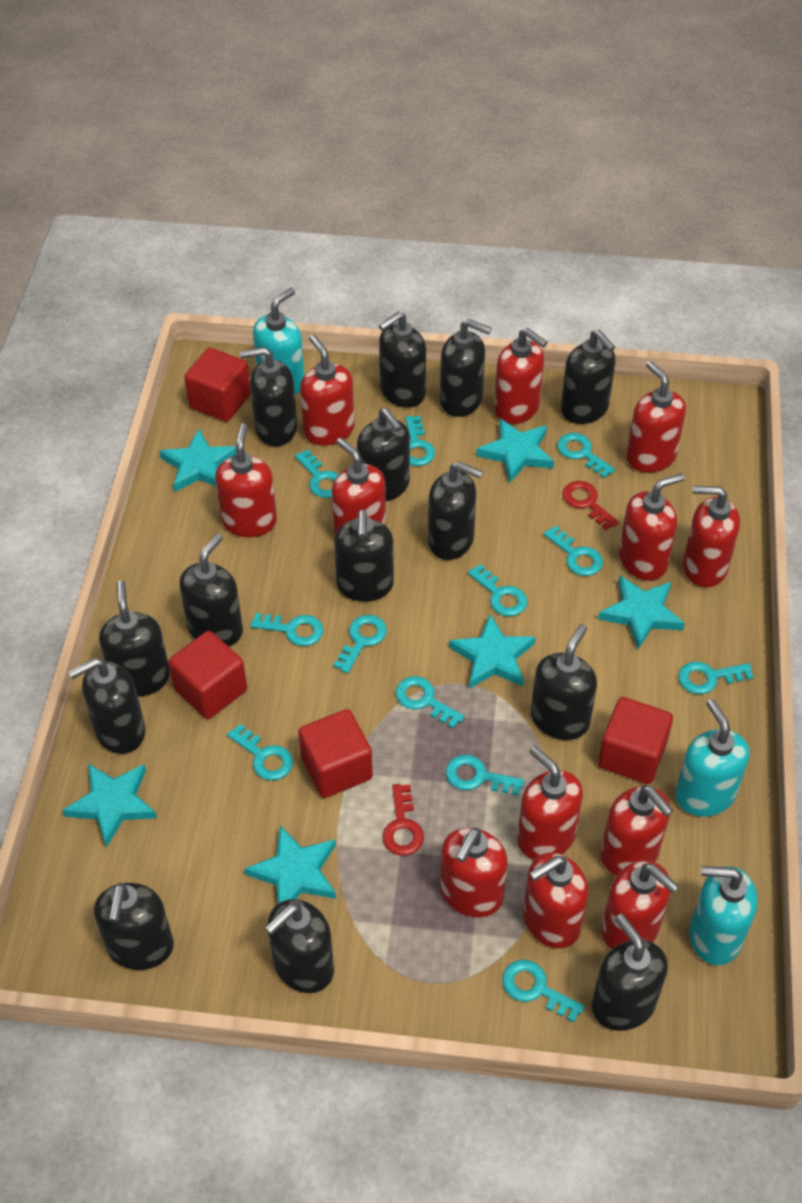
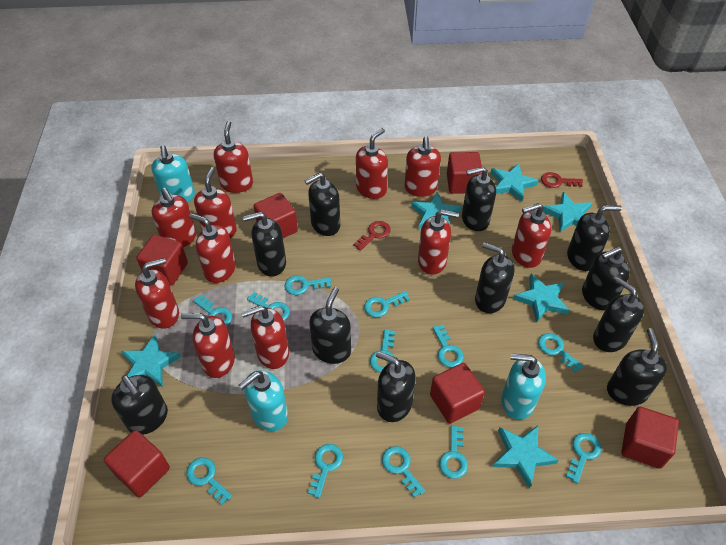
black soap dispenser: 14 -> 11
red cube: 4 -> 6
red soap dispenser: 12 -> 11

